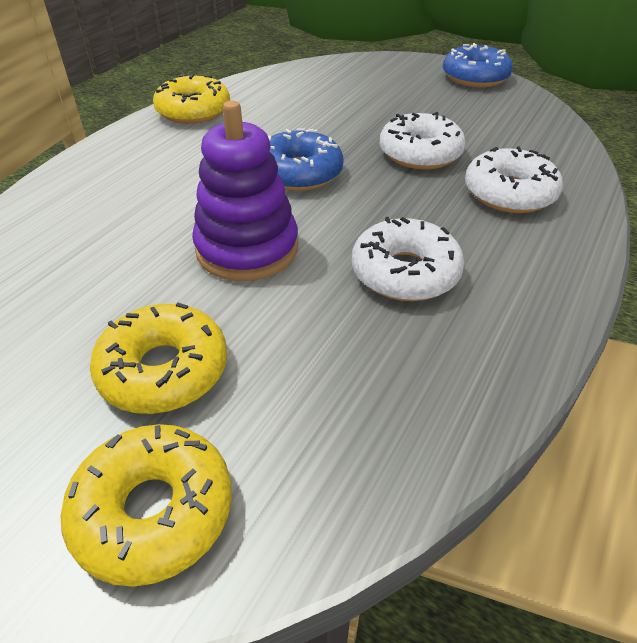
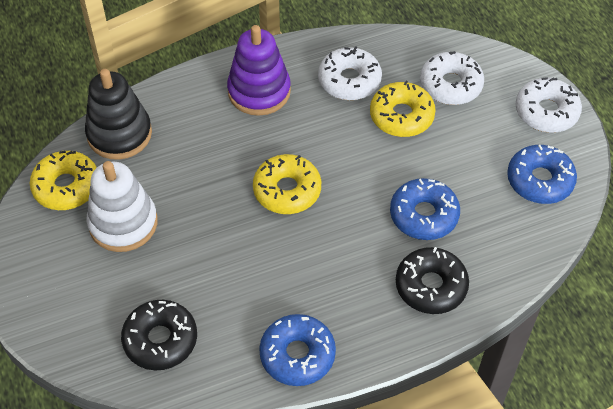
black donut: 0 -> 2
black stacking toy: 0 -> 1
blue donut: 2 -> 3
white stacking toy: 0 -> 1

